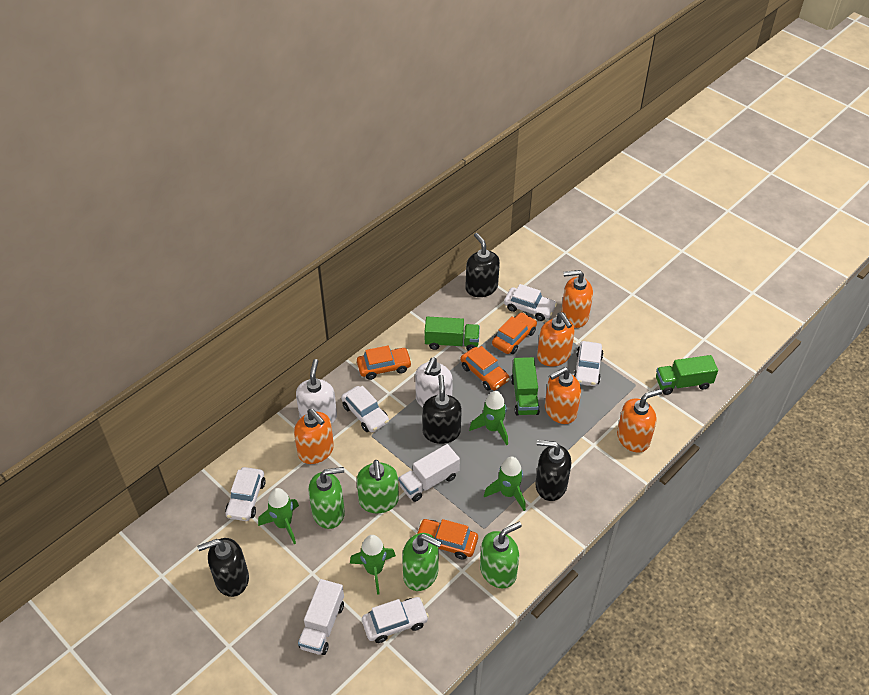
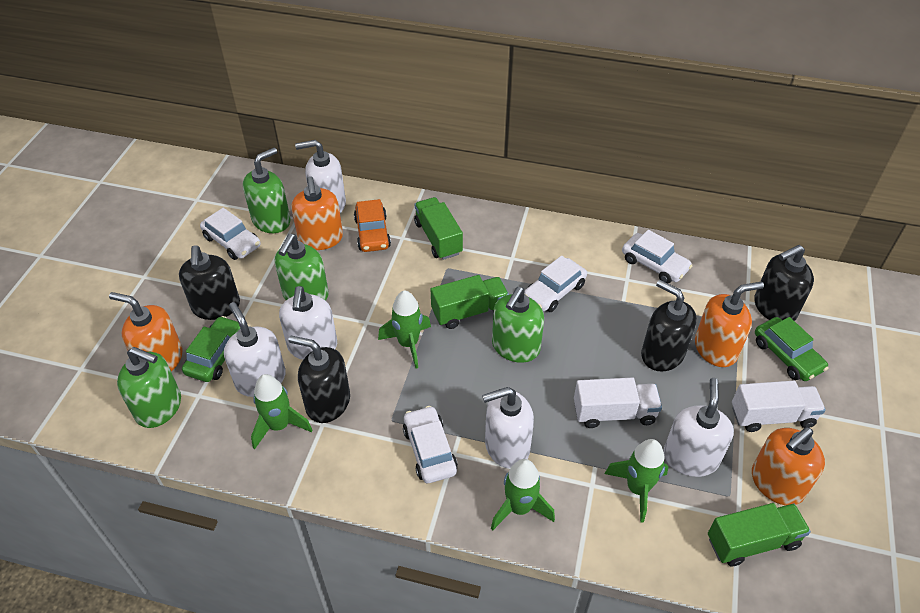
green car: 0 -> 2
orange car: 4 -> 1
orange soap dispenser: 5 -> 4
white car: 5 -> 4
white soap dispenser: 2 -> 5

